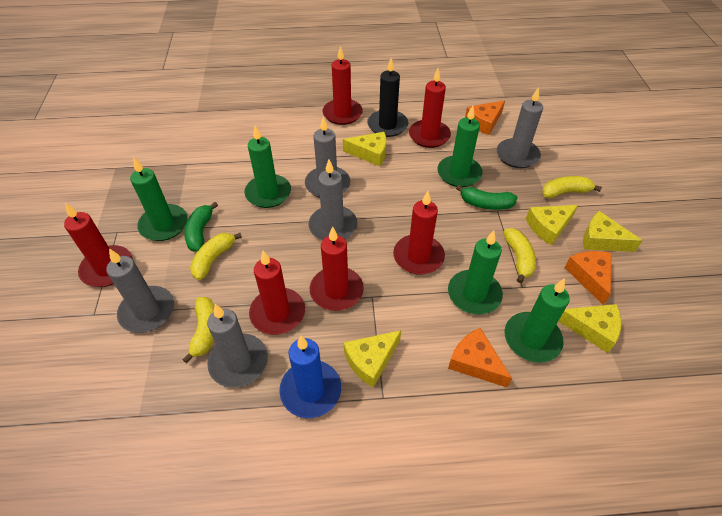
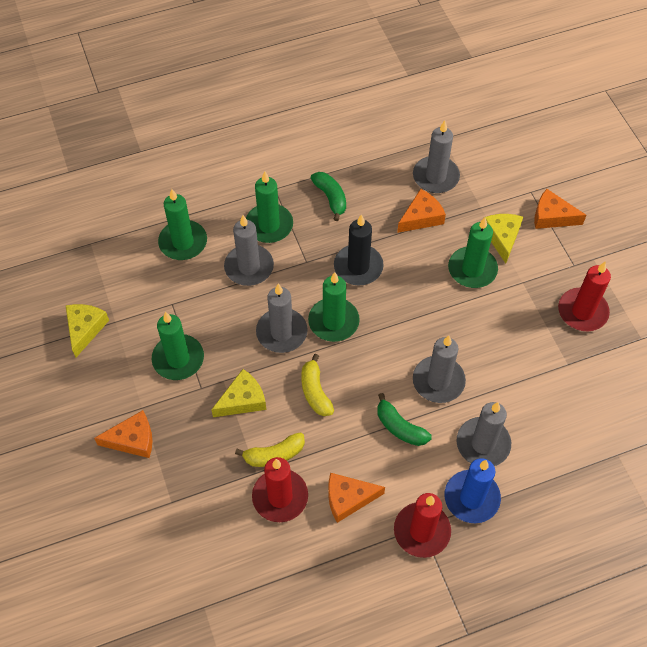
orange cheese: 3 -> 4
red candle: 6 -> 3
yellow banana: 4 -> 2
yellow cheese: 5 -> 3

